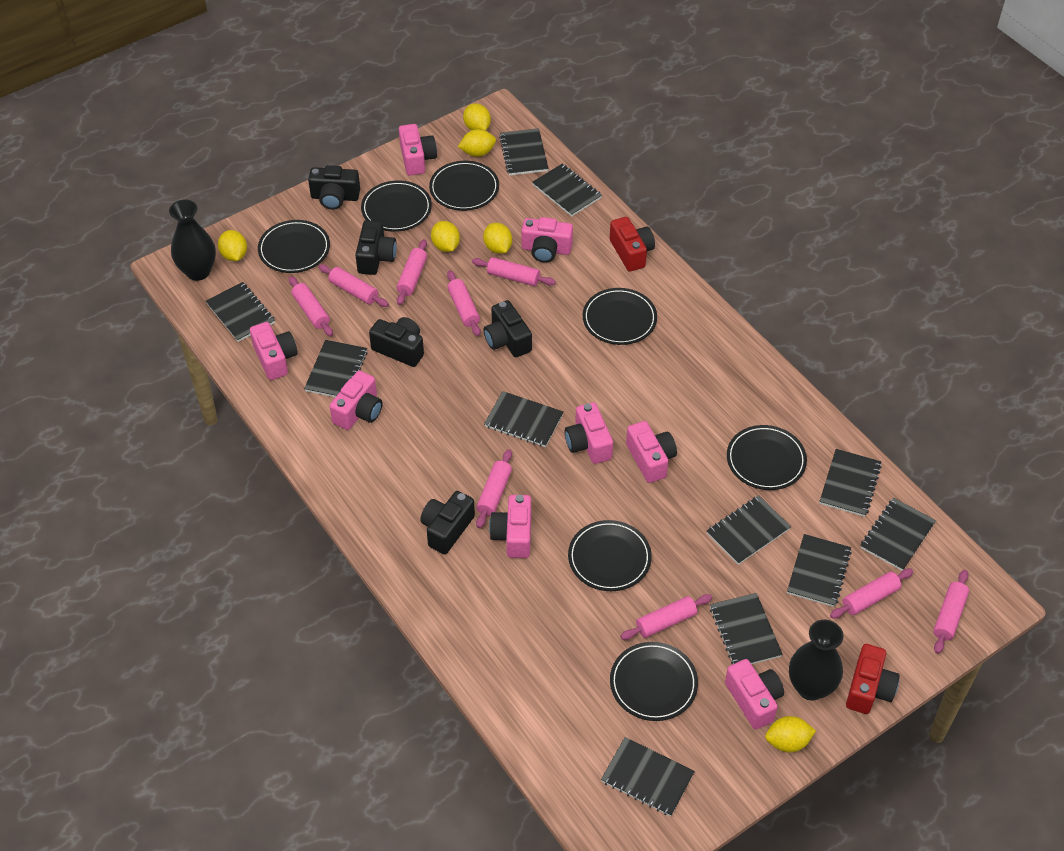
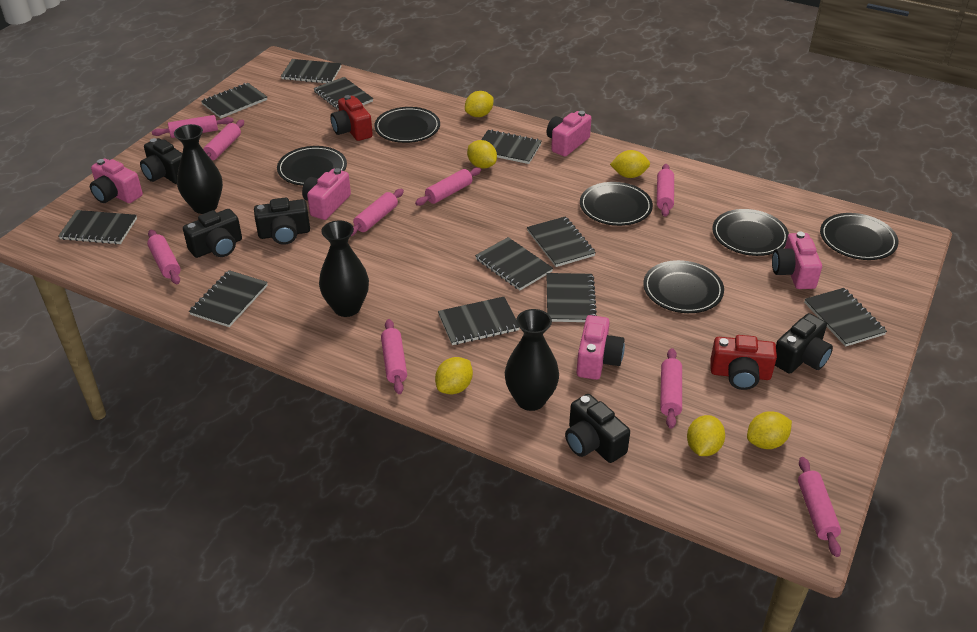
black plate: 7 -> 6
black vase: 2 -> 3
pink camera: 8 -> 5

